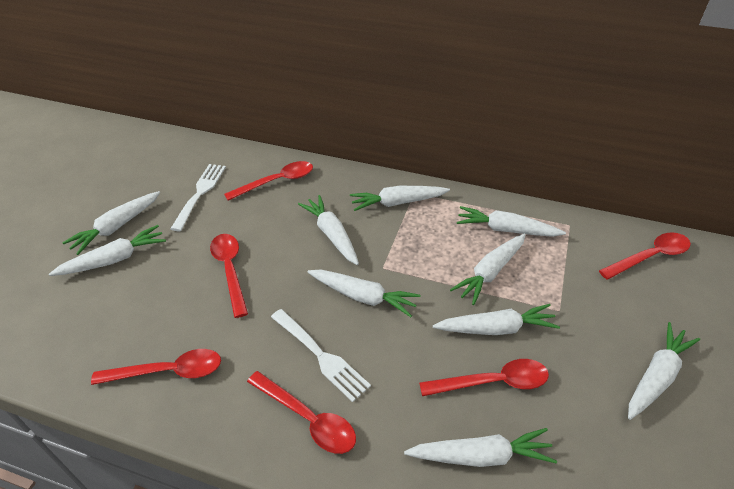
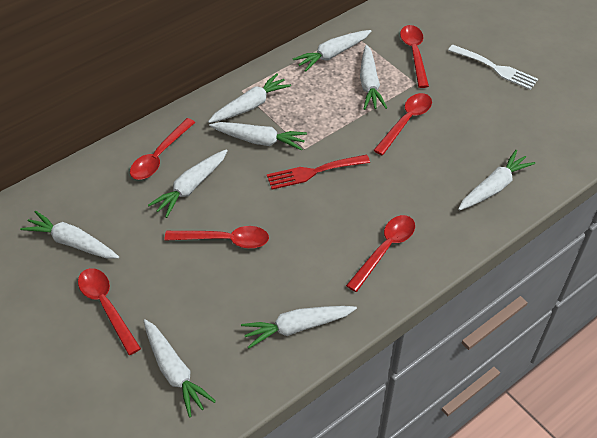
red fork: 0 -> 1
white carrot: 10 -> 9
white fork: 2 -> 1

